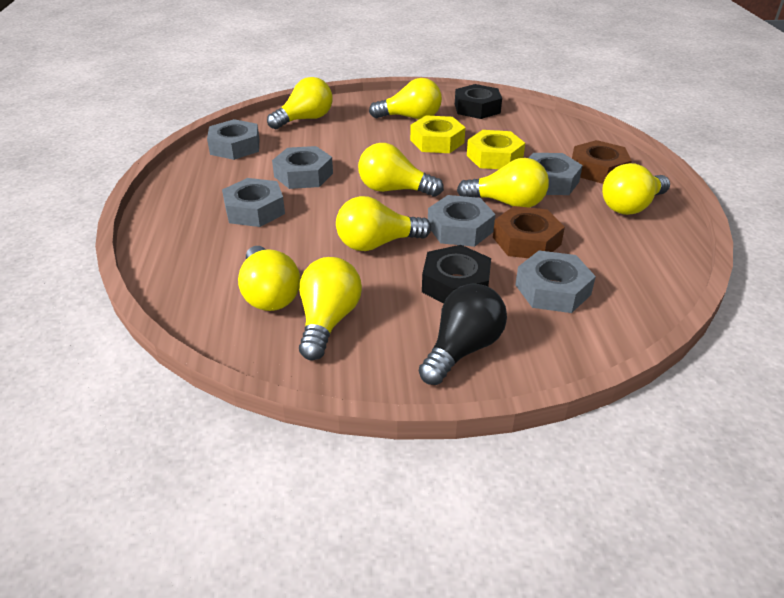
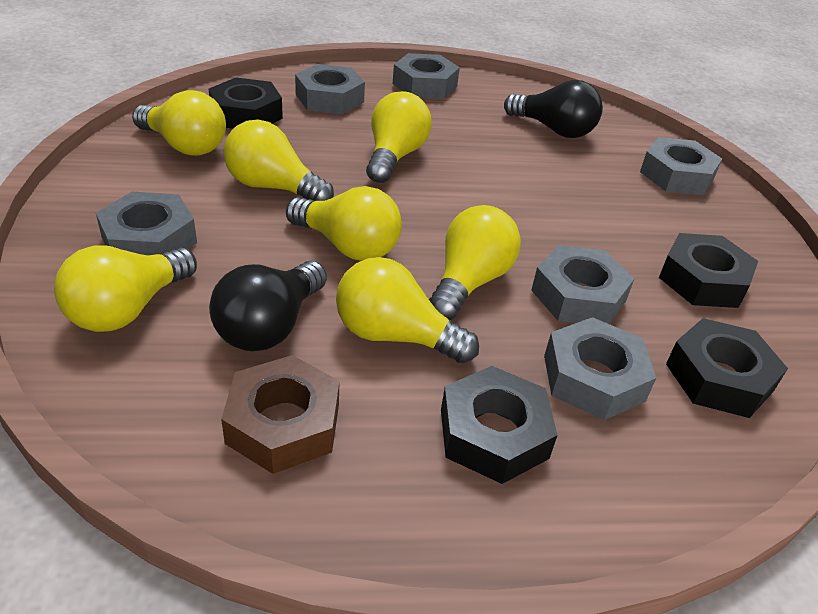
black light bulb: 1 -> 2
black nut: 2 -> 4
brown nut: 2 -> 1
yellow light bulb: 8 -> 7
yellow nut: 2 -> 0

